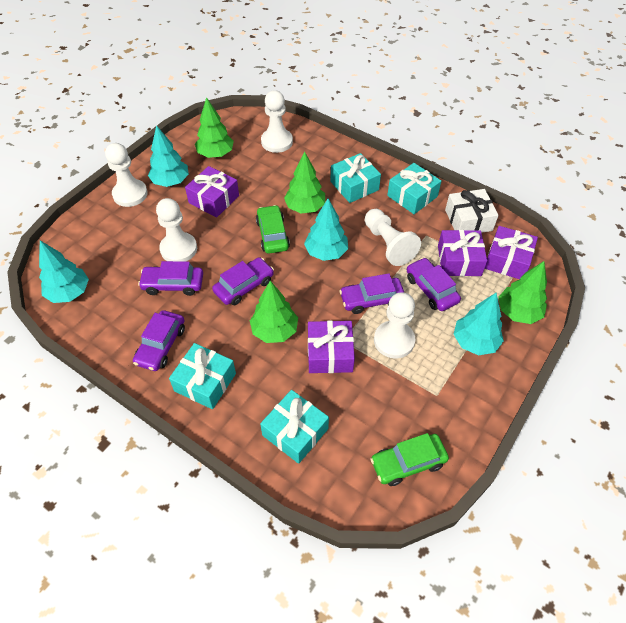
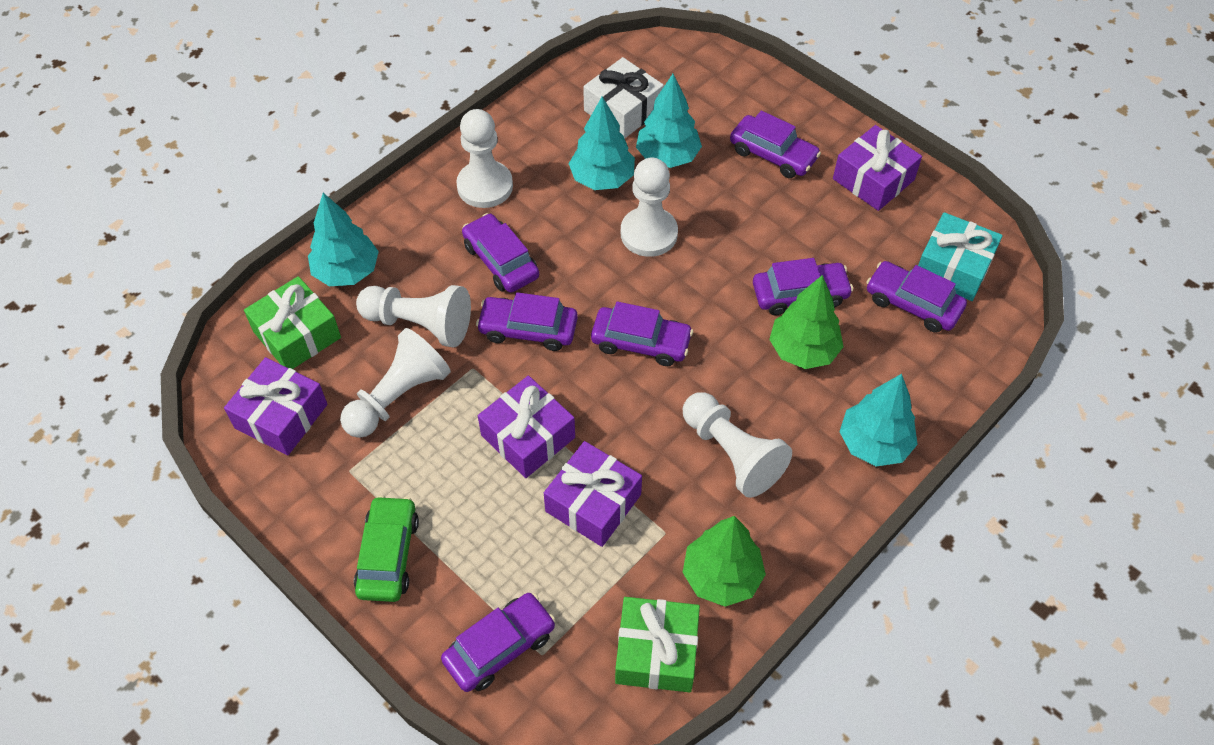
green car: 2 -> 1
green gift: 0 -> 2
green tree: 4 -> 2
purple car: 5 -> 7
turquoise gift: 4 -> 1

